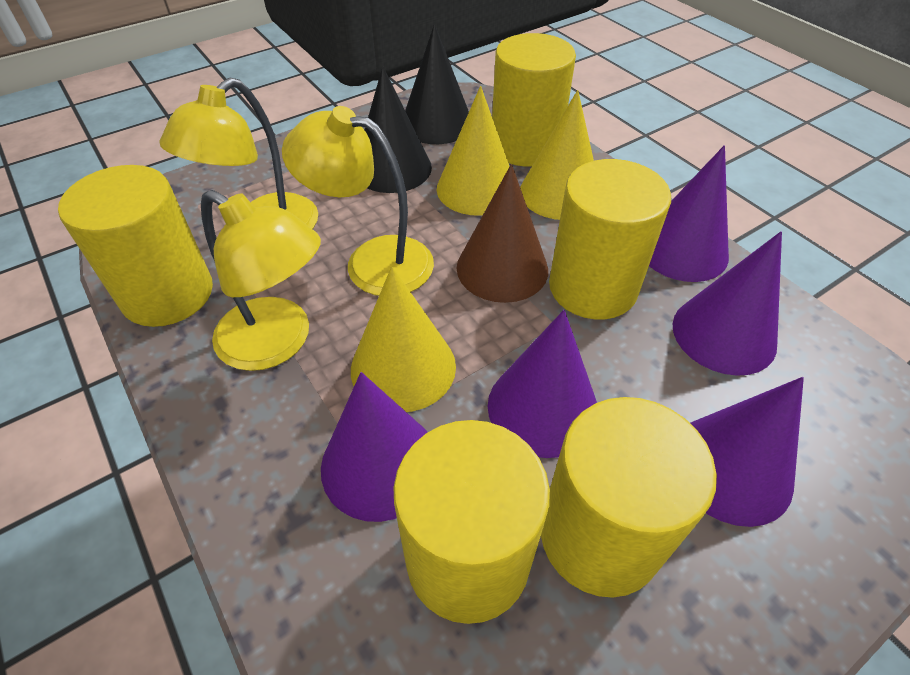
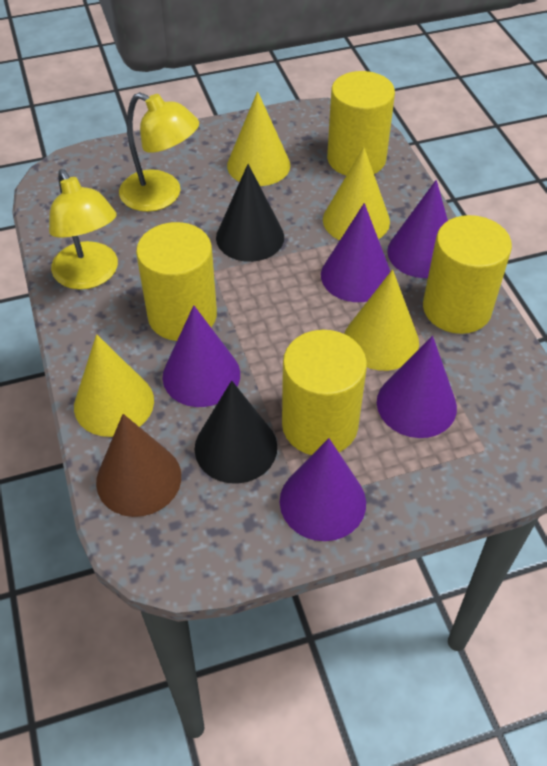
yellow cone: 3 -> 4
yellow cylinder: 5 -> 4
yellow lamp: 3 -> 2

